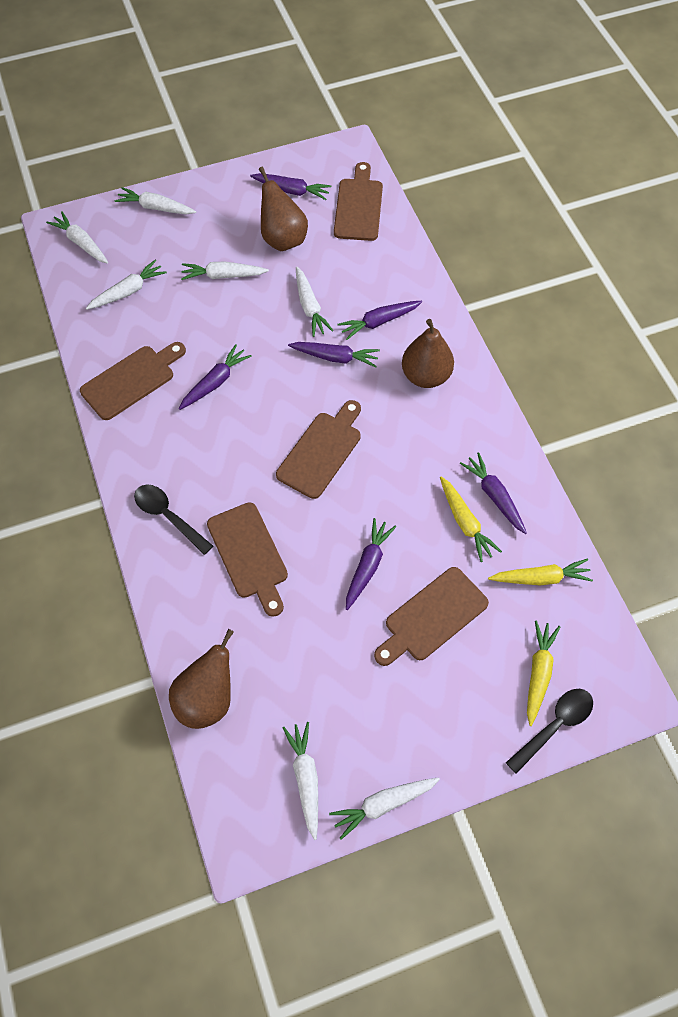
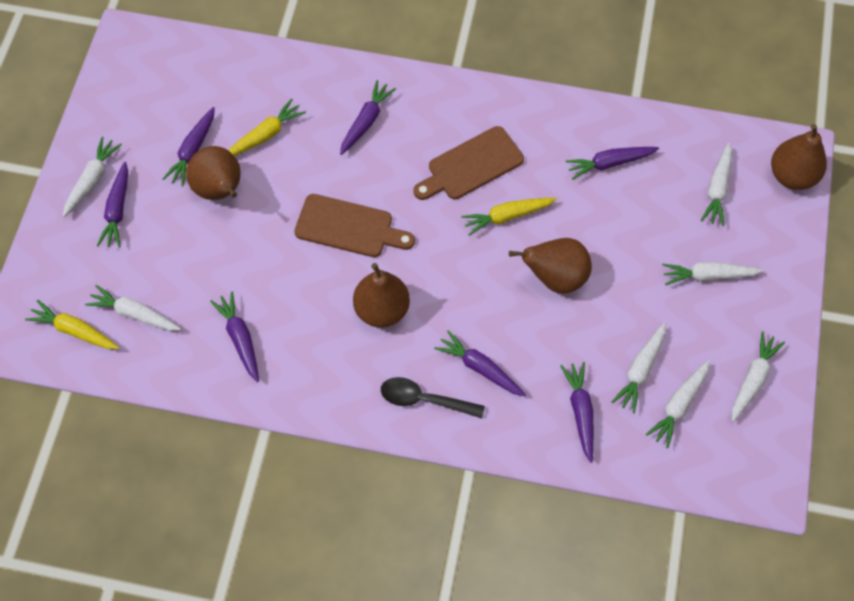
black spoon: 2 -> 1
brown cutting board: 5 -> 2
brown pear: 3 -> 4
purple carrot: 6 -> 7

